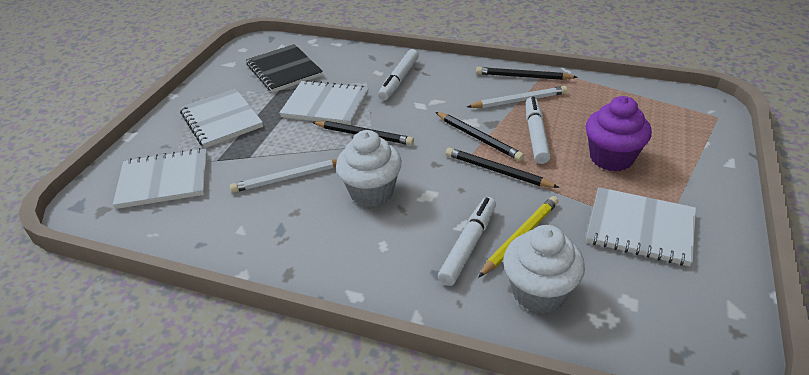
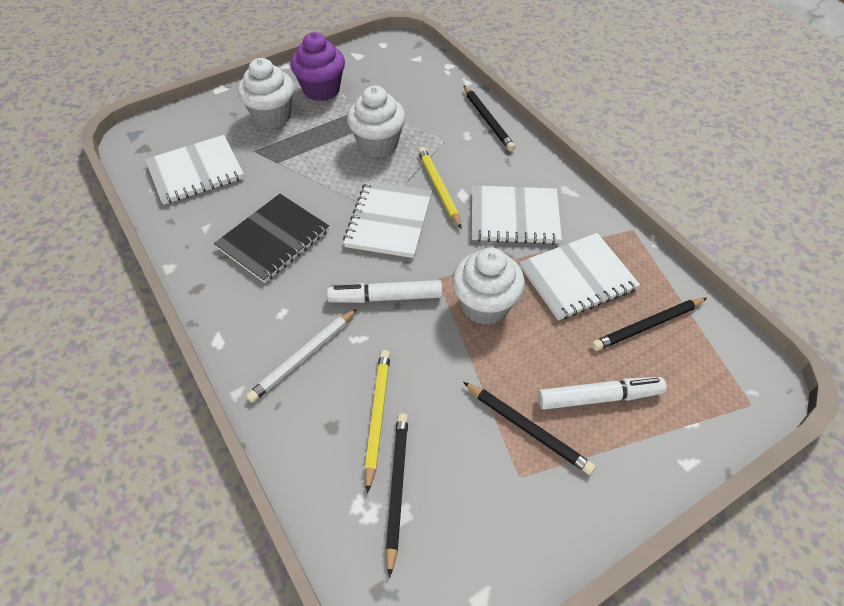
white cupcake: 2 -> 3
white marker: 3 -> 2
white pencil: 2 -> 1
yellow pencil: 1 -> 2

